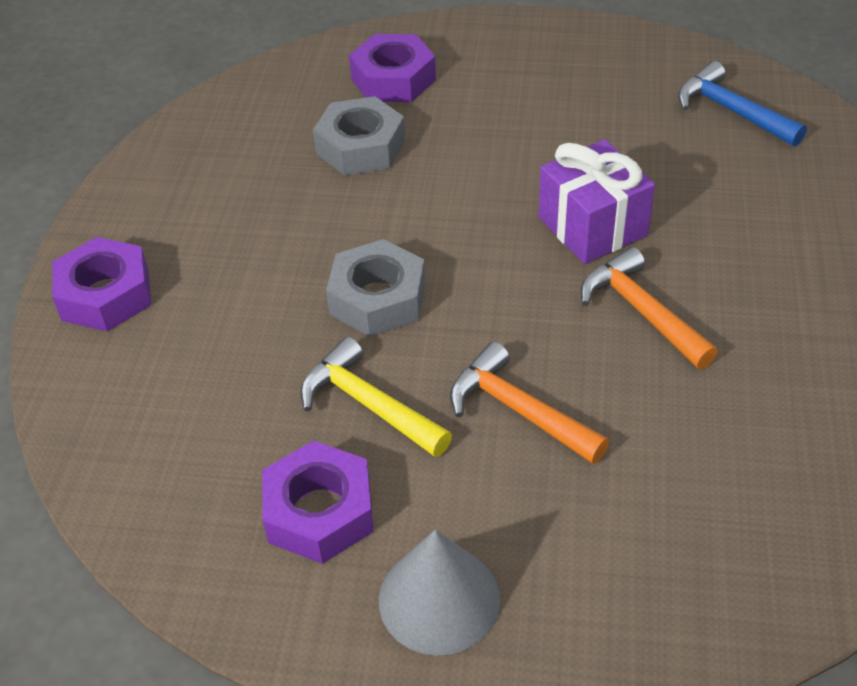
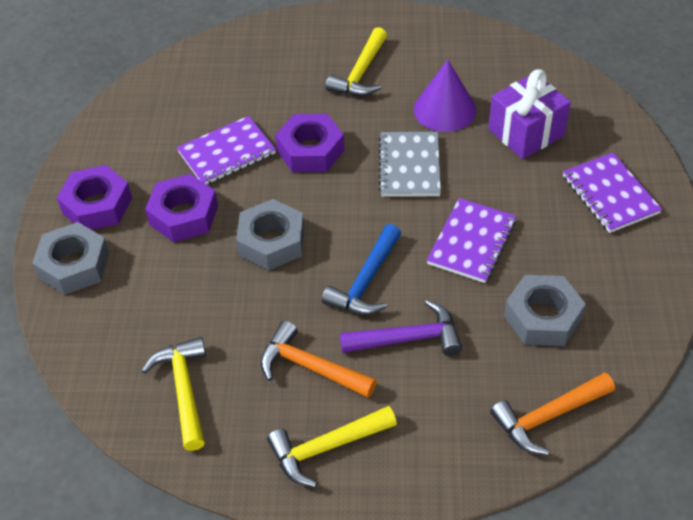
grey cone: 1 -> 0
grey notebook: 0 -> 1
grey nut: 2 -> 3
purple cone: 0 -> 1
purple hammer: 0 -> 1
purple notebook: 0 -> 3
yellow hammer: 1 -> 3

